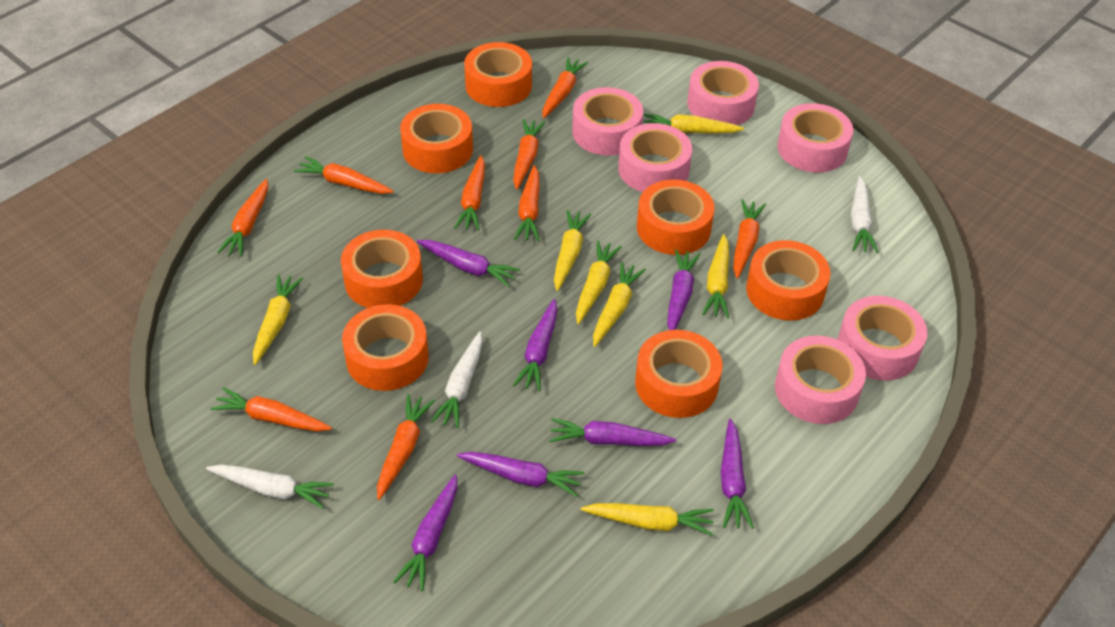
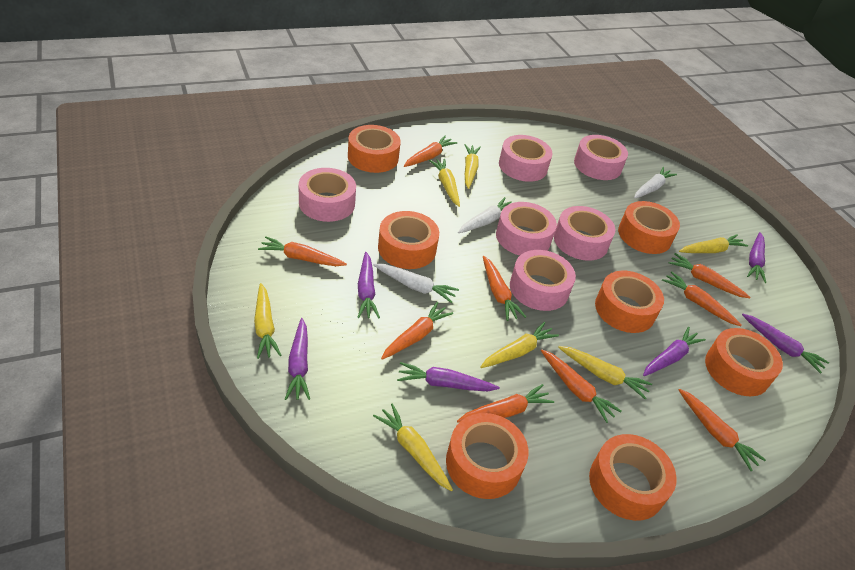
purple carrot: 7 -> 6

